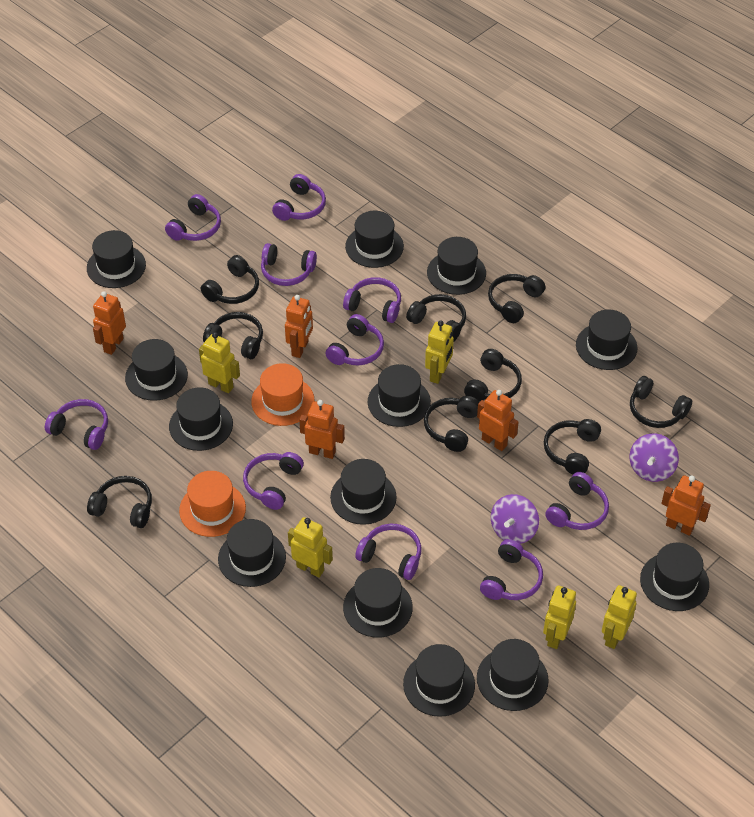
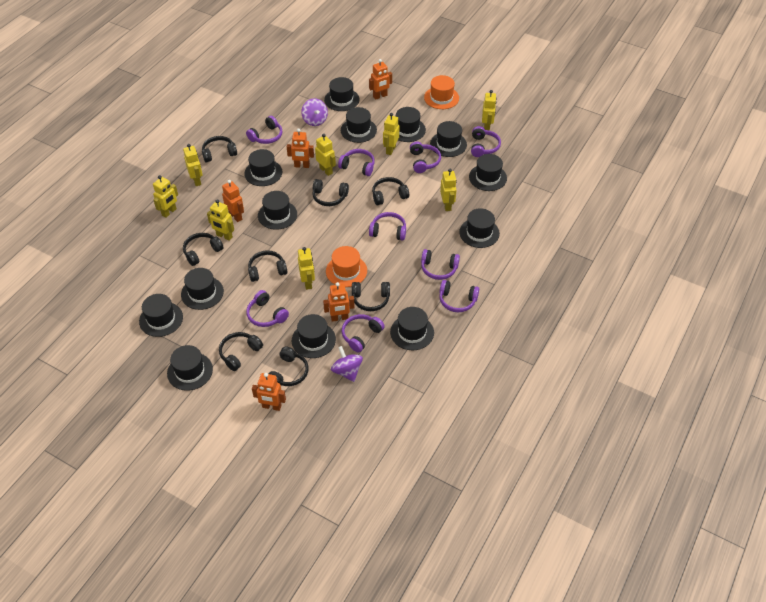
black headphones: 9 -> 8
purple headphones: 10 -> 9
yellow robot: 5 -> 8

